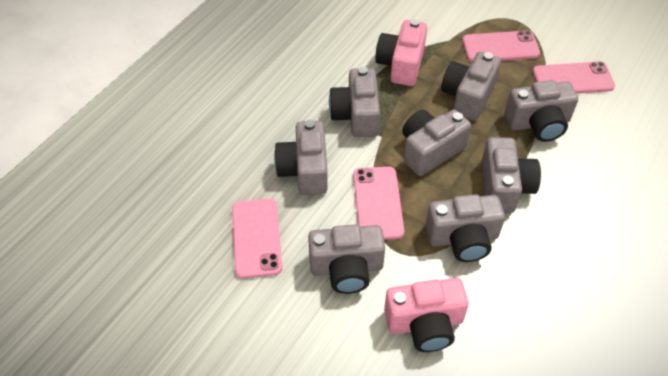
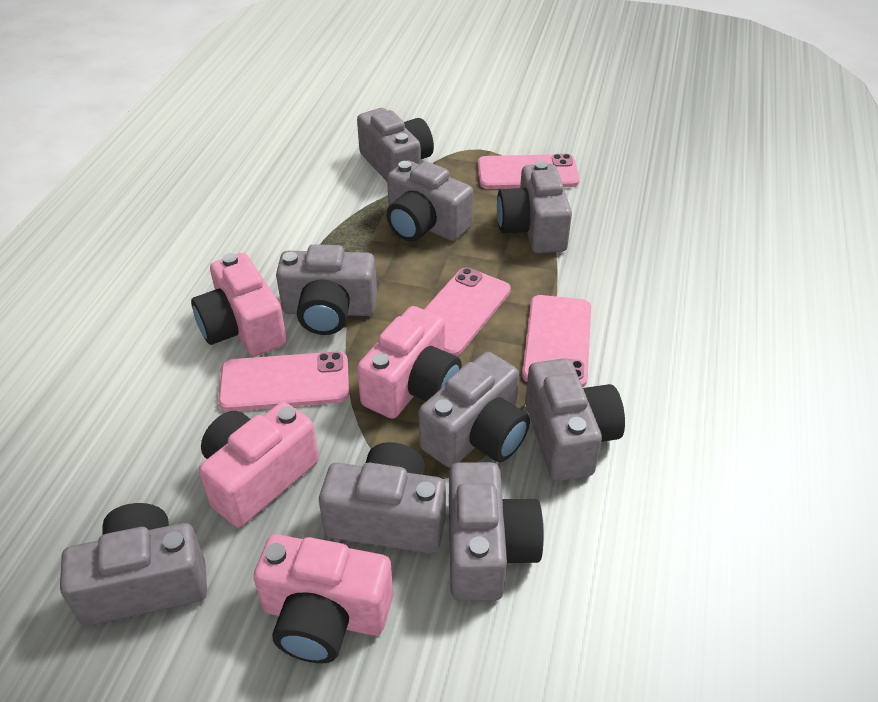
grey camera: 8 -> 9
pink camera: 2 -> 4

